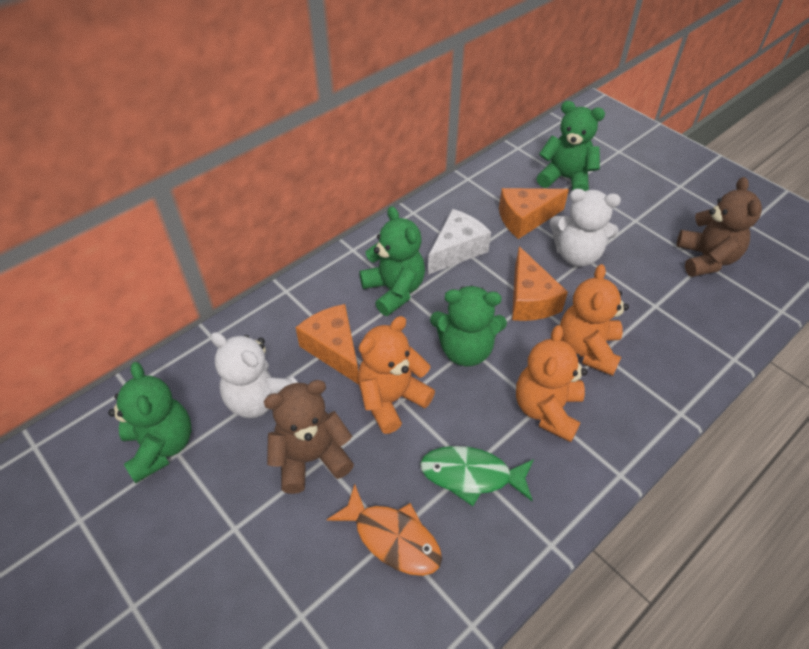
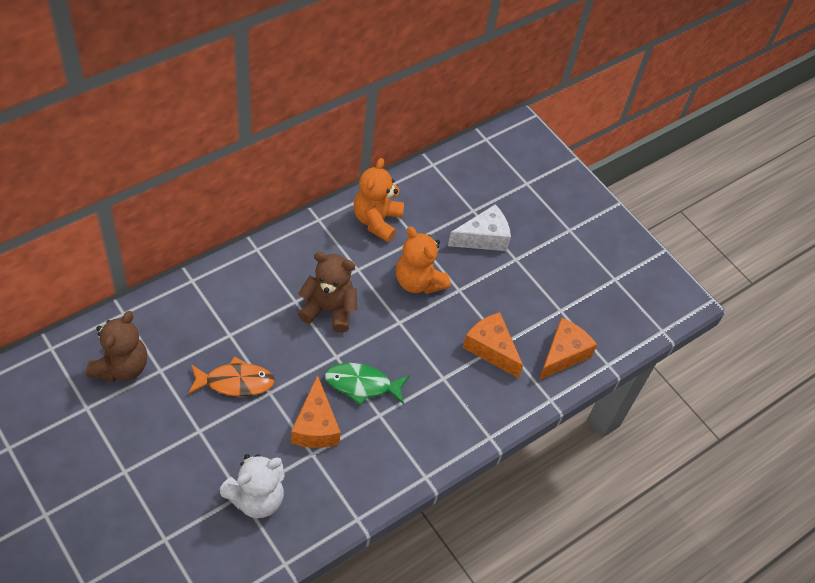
green teddy bear: 4 -> 0
orange teddy bear: 3 -> 2
white teddy bear: 2 -> 1

